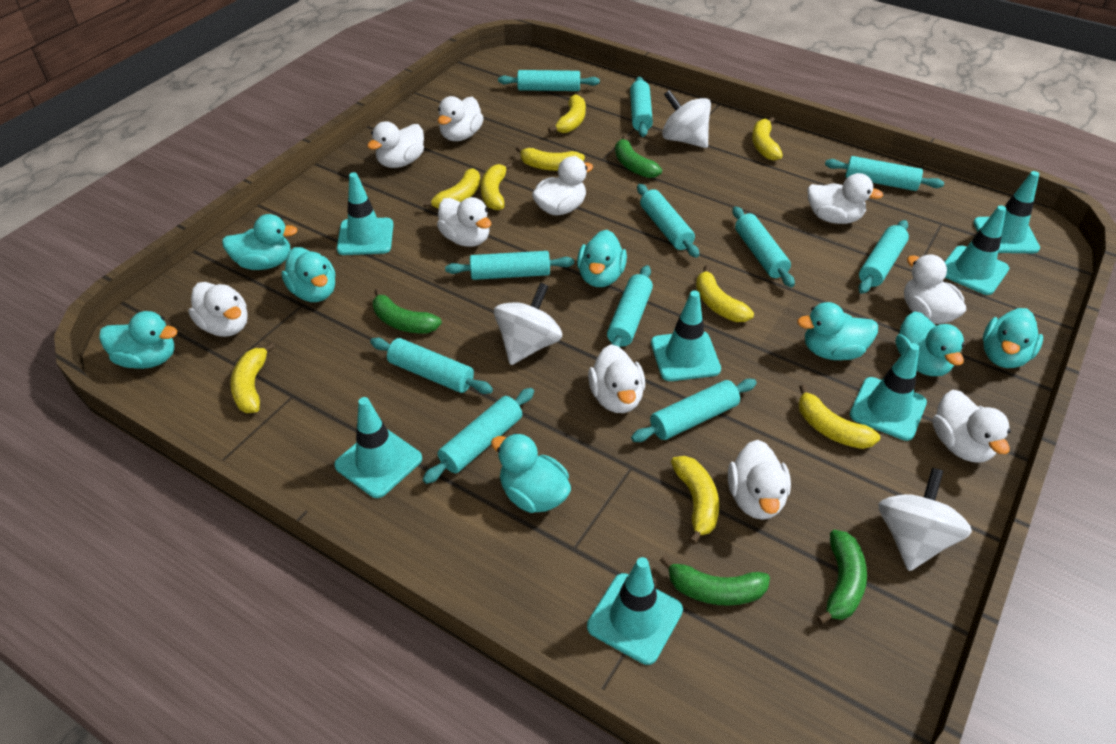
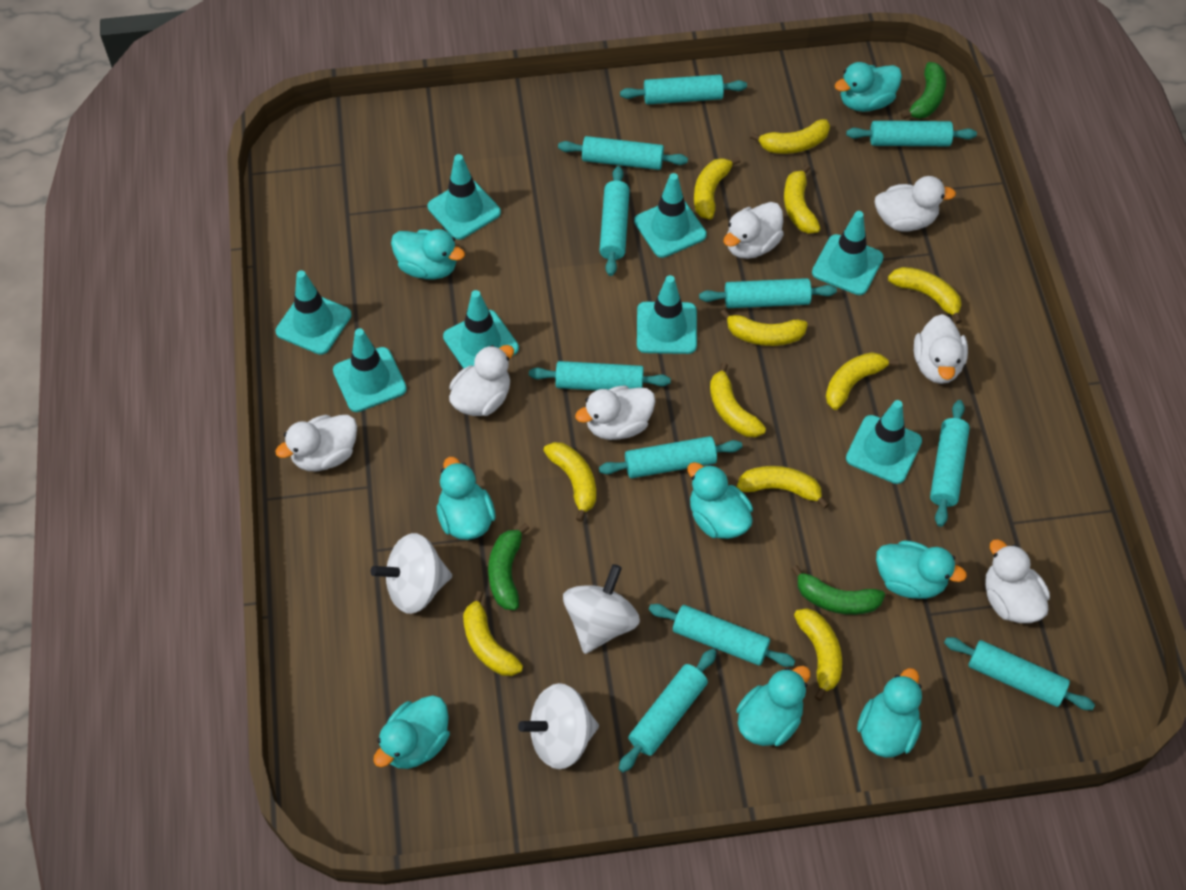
green banana: 4 -> 3
turquoise traffic cone: 7 -> 8
white duck: 10 -> 7
yellow banana: 9 -> 11

